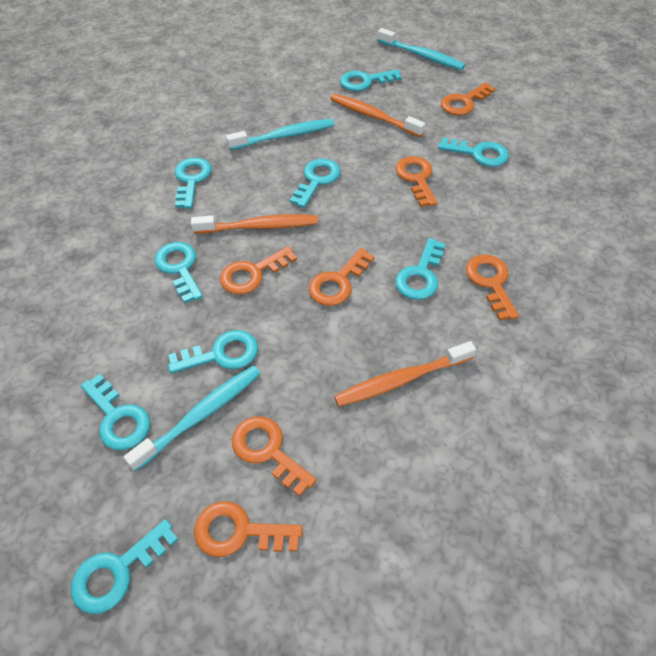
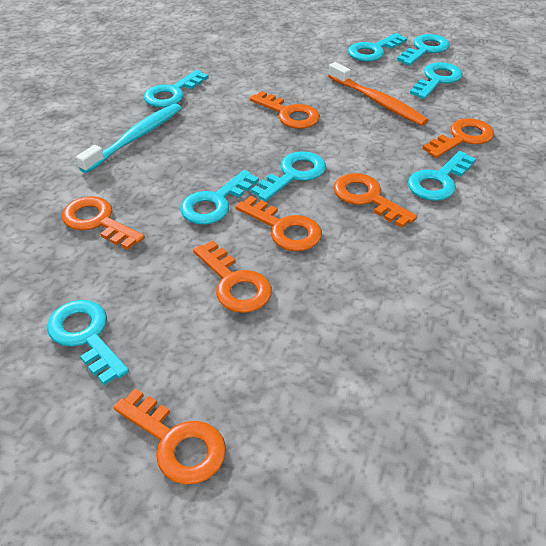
orange toothbrush: 3 -> 1
turquoise key: 9 -> 8
turquoise toothbrush: 3 -> 1

